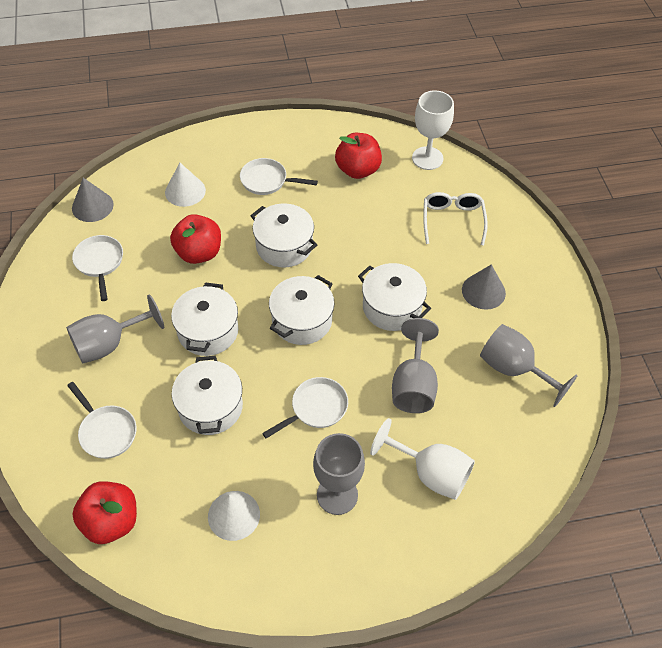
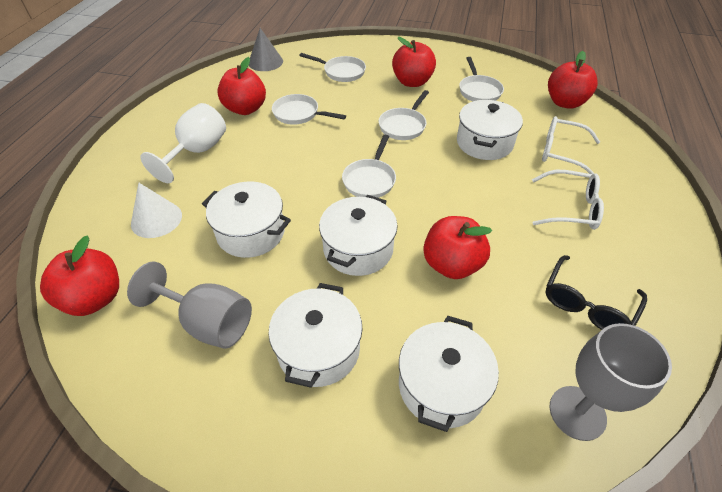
black glasses: 0 -> 1
grey cone: 2 -> 1
grey goblet: 4 -> 2
red apple: 3 -> 5
white cone: 2 -> 1
white glasses: 1 -> 2
white goblet: 2 -> 1
white pan: 4 -> 5

